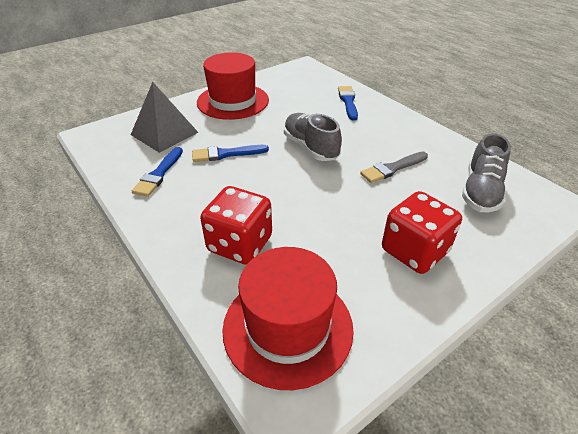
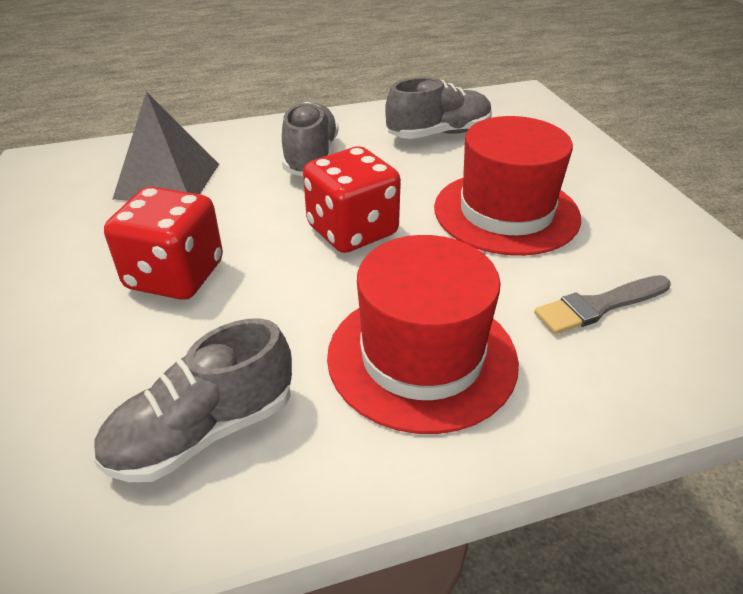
blue brush: 3 -> 0
grey shoe: 2 -> 3

